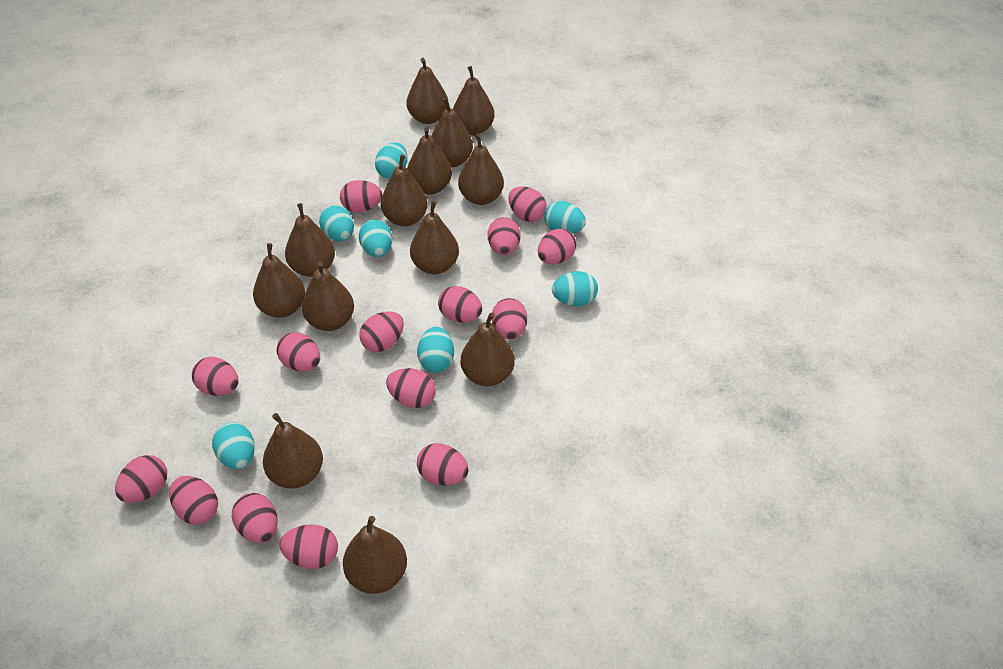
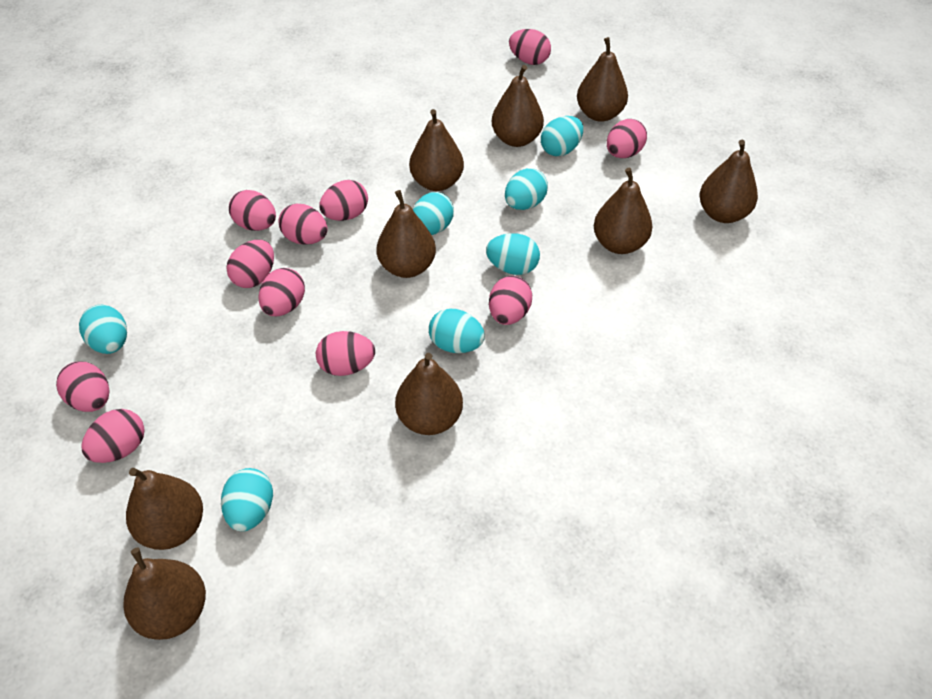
brown pear: 13 -> 9
pink egg: 15 -> 11

